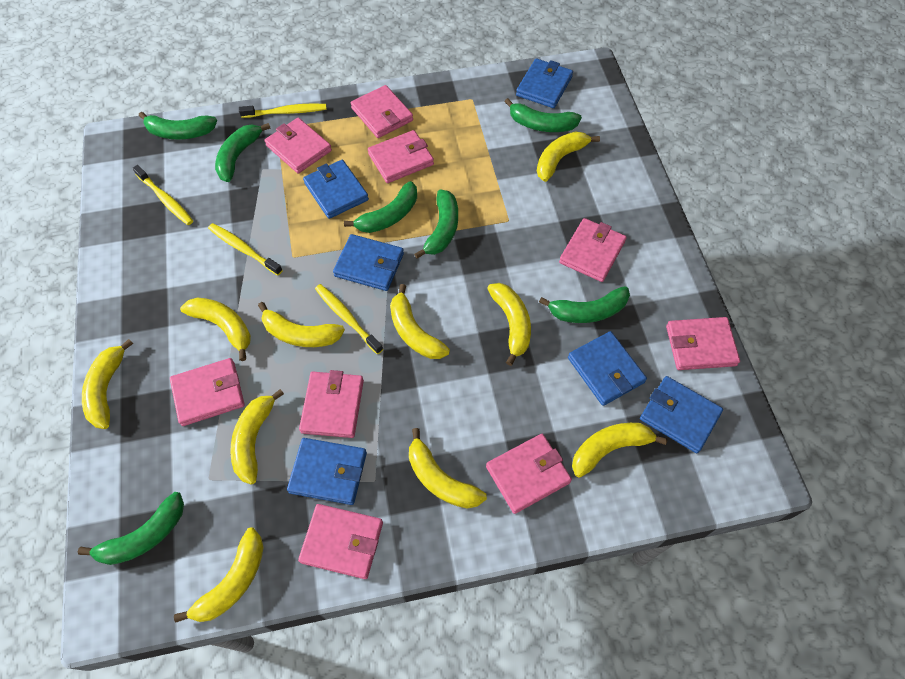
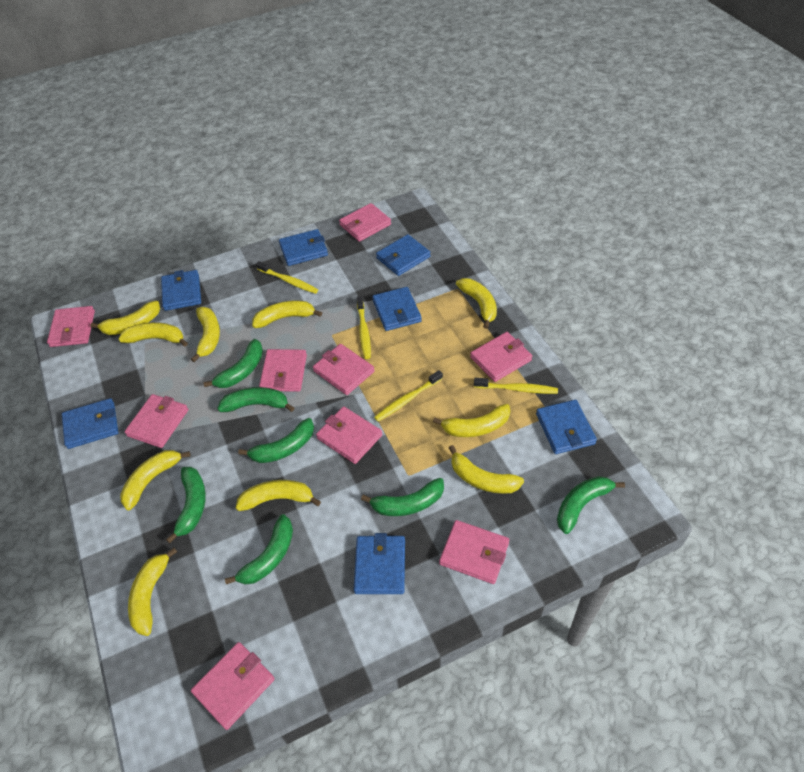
blue wallet: 6 -> 7

